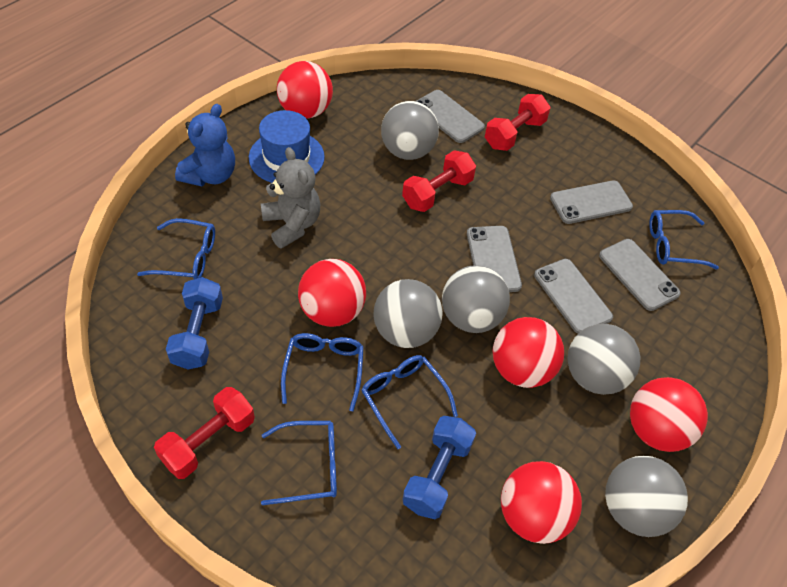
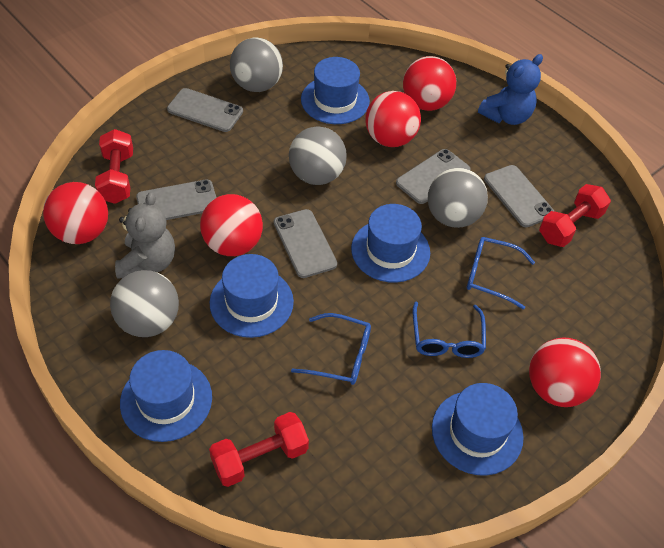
blue dumbbell: 2 -> 0
blue glasses: 5 -> 3
blue hat: 1 -> 5
grey ball: 5 -> 4

